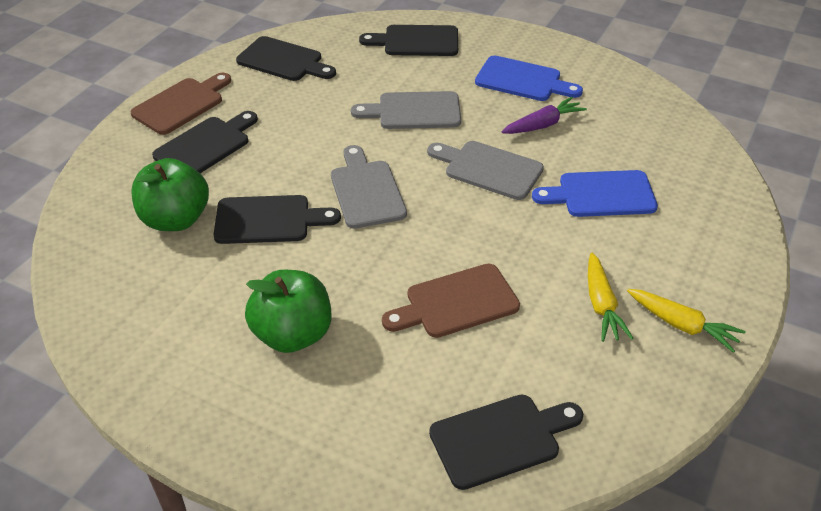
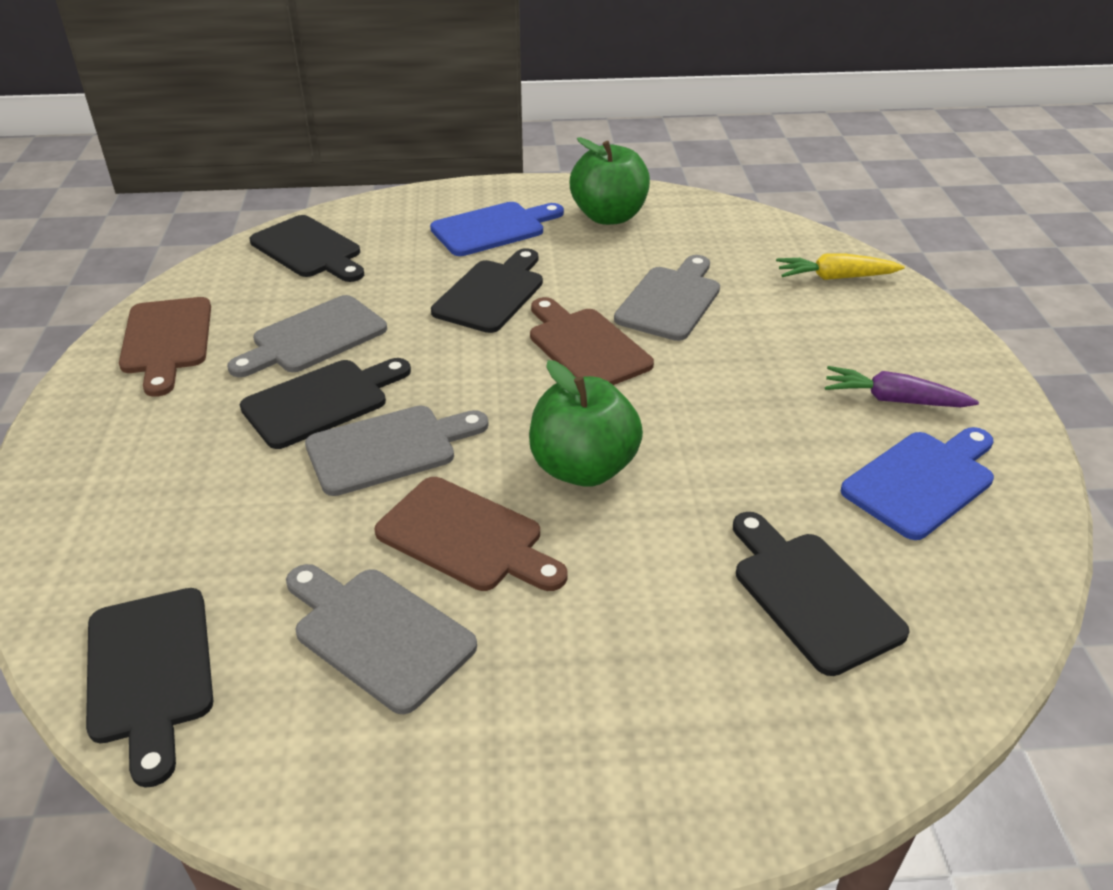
brown cutting board: 2 -> 3
grey cutting board: 3 -> 4
yellow carrot: 2 -> 1

